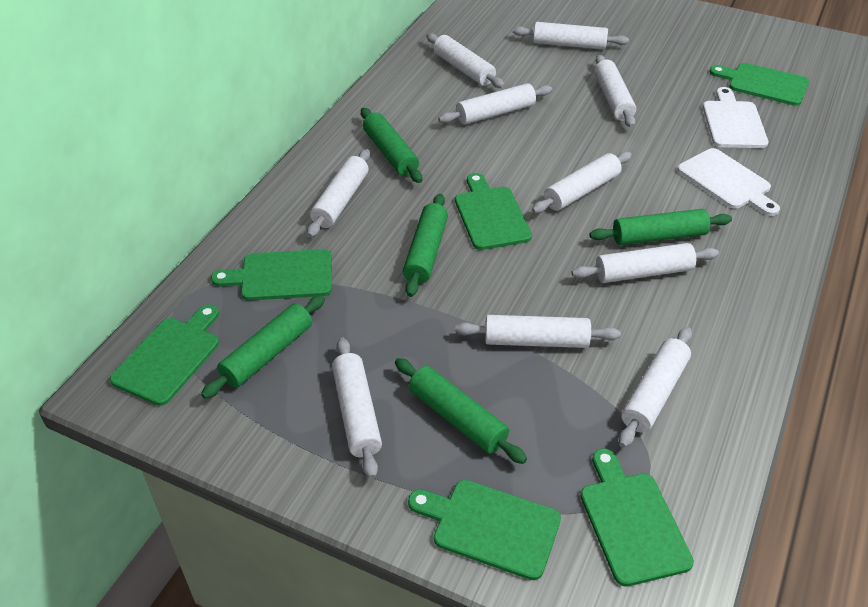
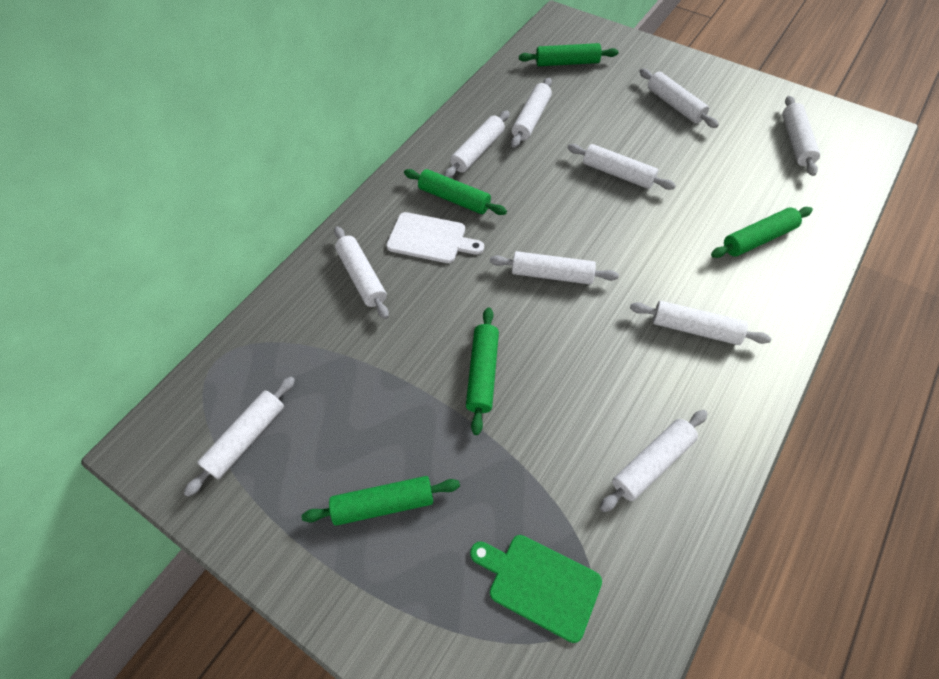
green cutting board: 6 -> 1
white cutting board: 2 -> 1

